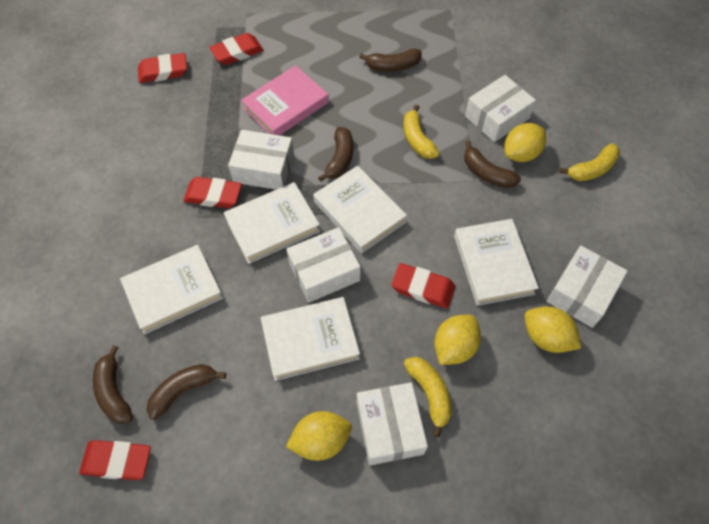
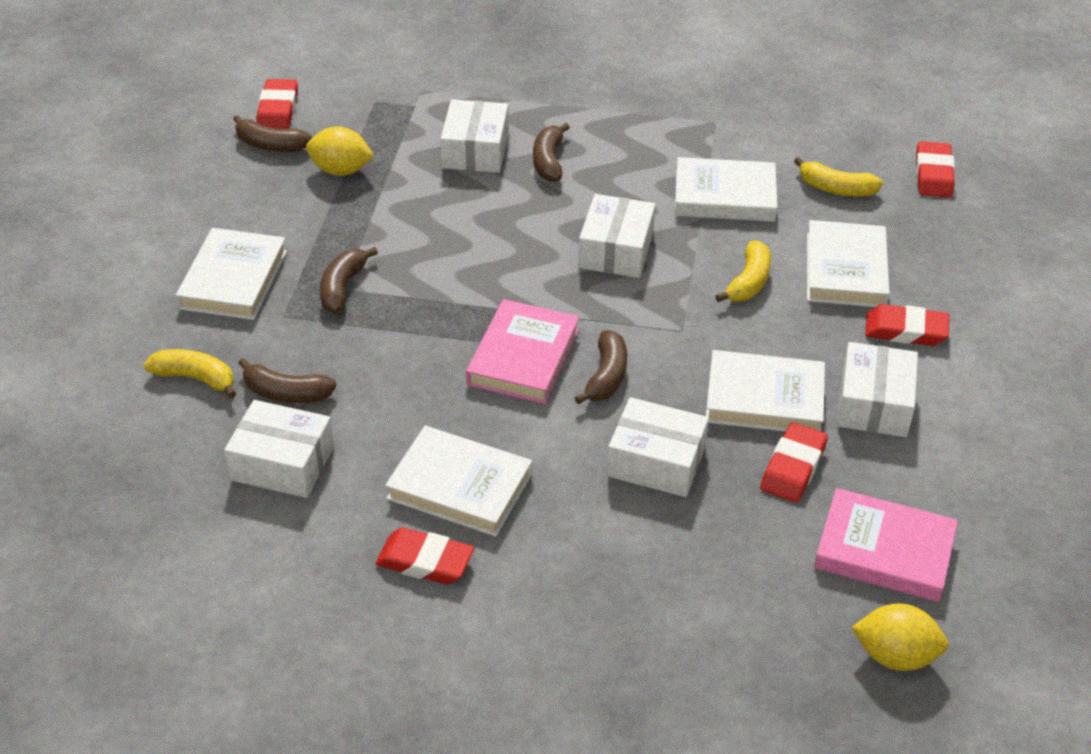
pink book: 1 -> 2
yellow lemon: 4 -> 2

